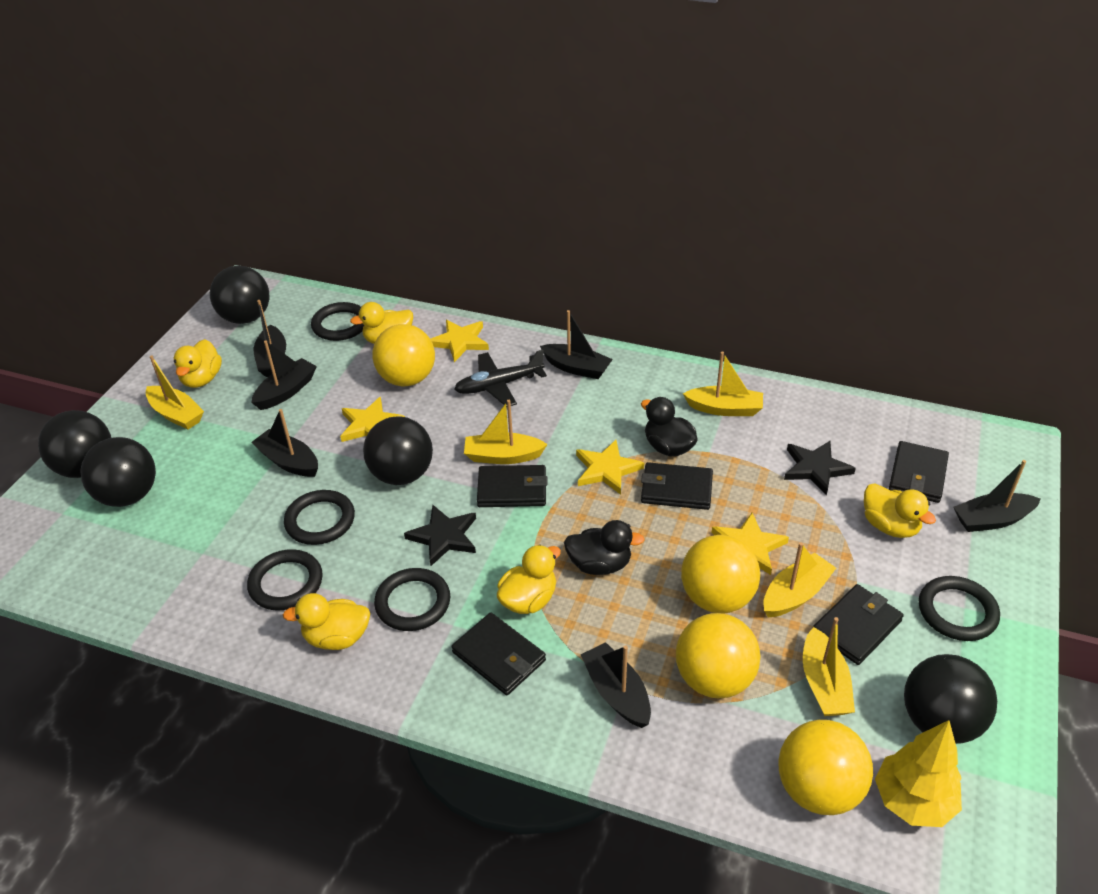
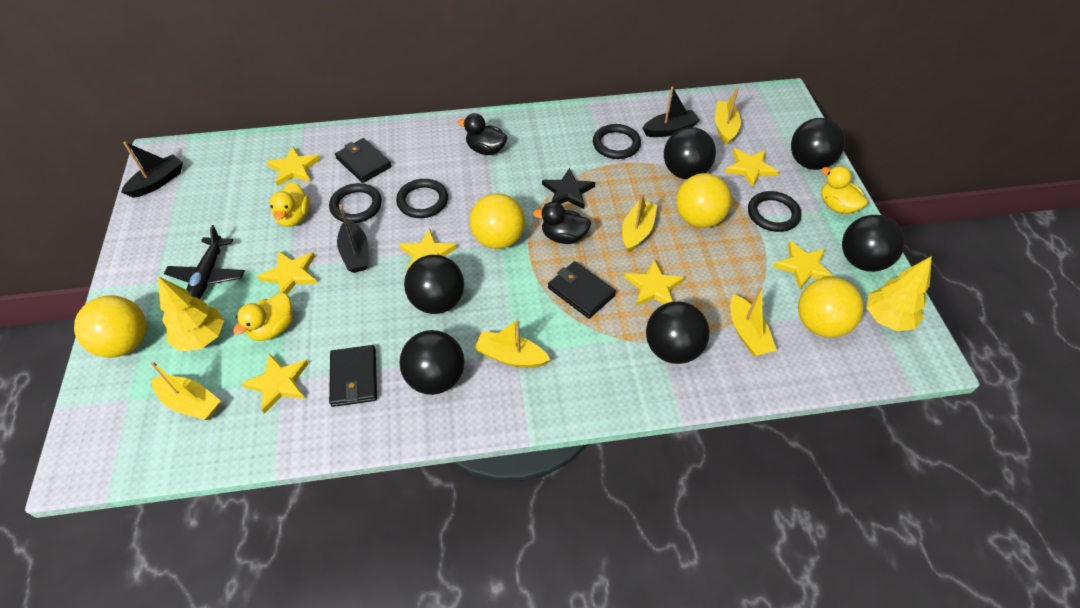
black ball: 5 -> 6
black boat: 6 -> 3
black ring: 5 -> 4
black star: 2 -> 1
black wallet: 5 -> 3
yellow duck: 5 -> 3
yellow star: 4 -> 7
yellow tree: 1 -> 2

